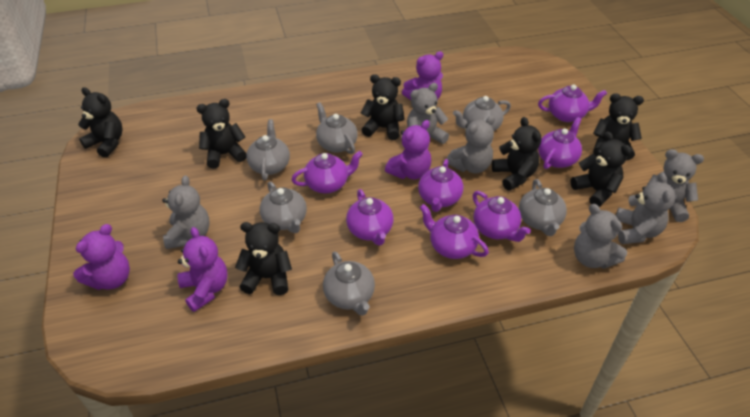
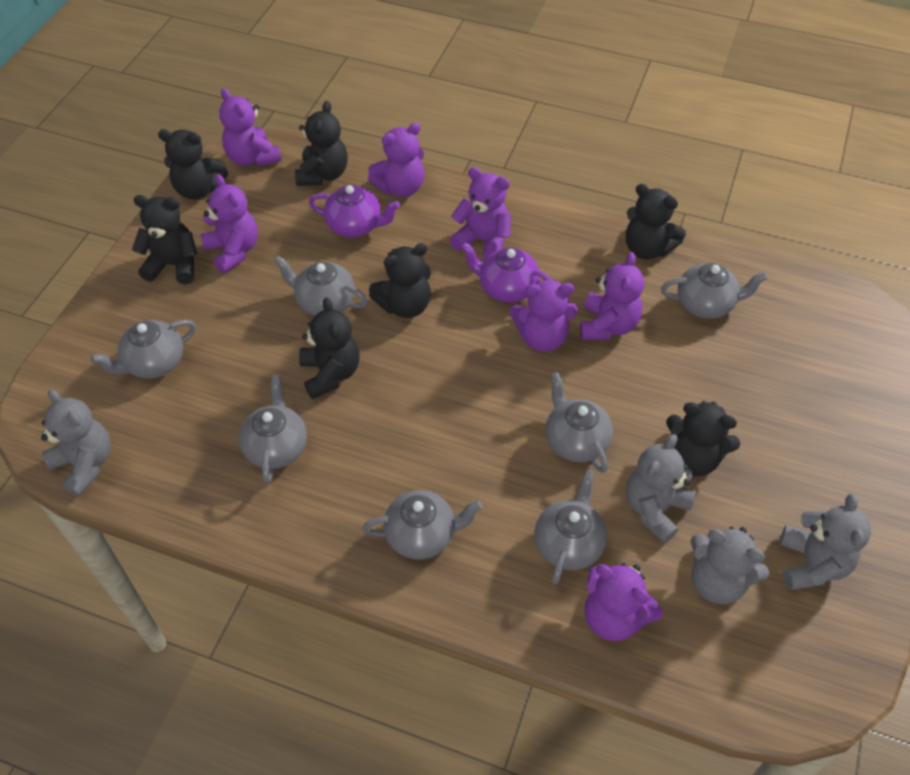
grey teapot: 6 -> 7
grey teddy bear: 6 -> 4
purple teapot: 7 -> 2
purple teddy bear: 4 -> 7

